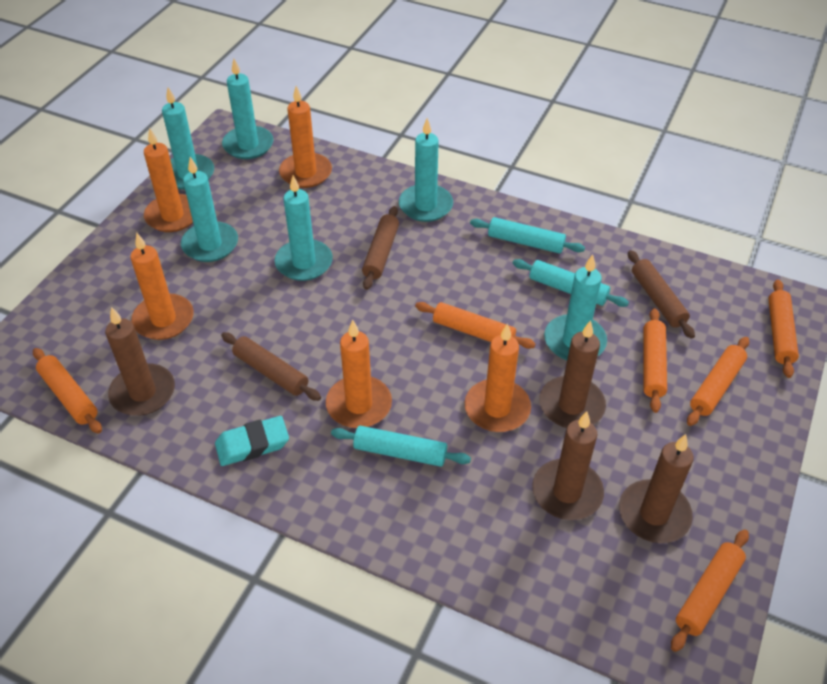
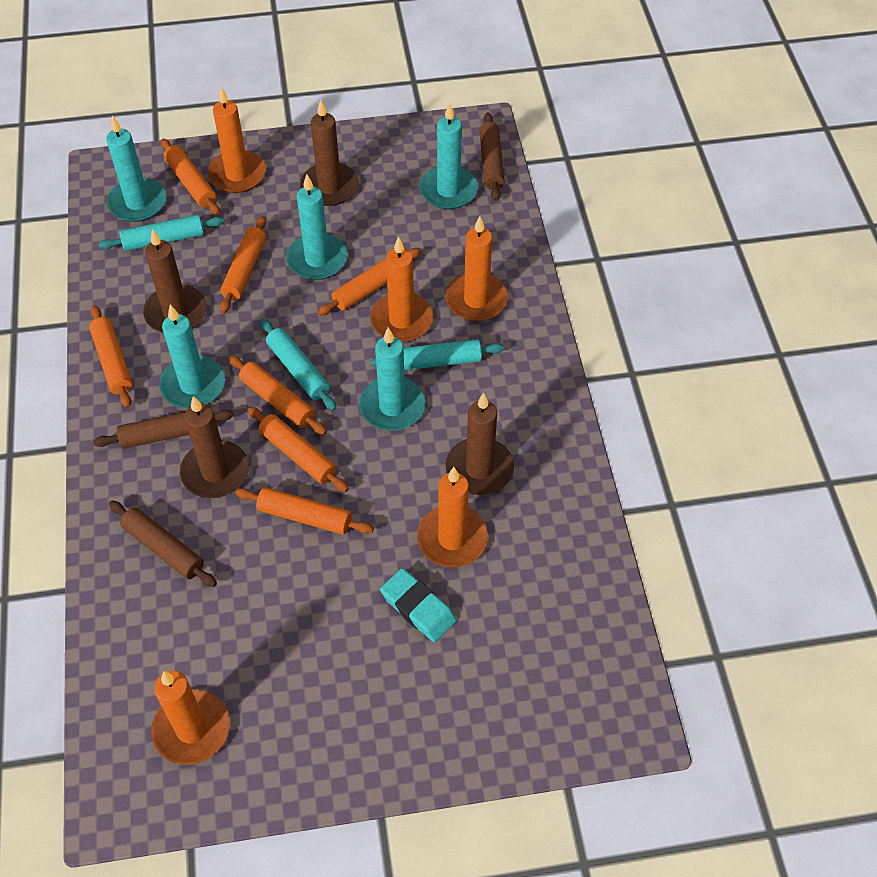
orange rolling pin: 6 -> 7
turquoise candle: 6 -> 5

